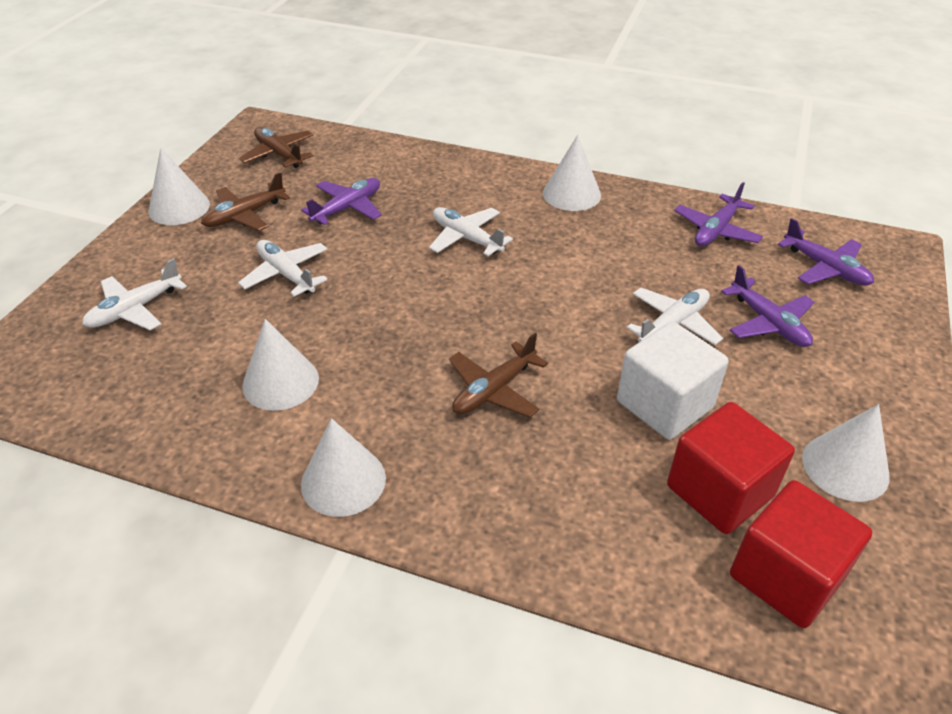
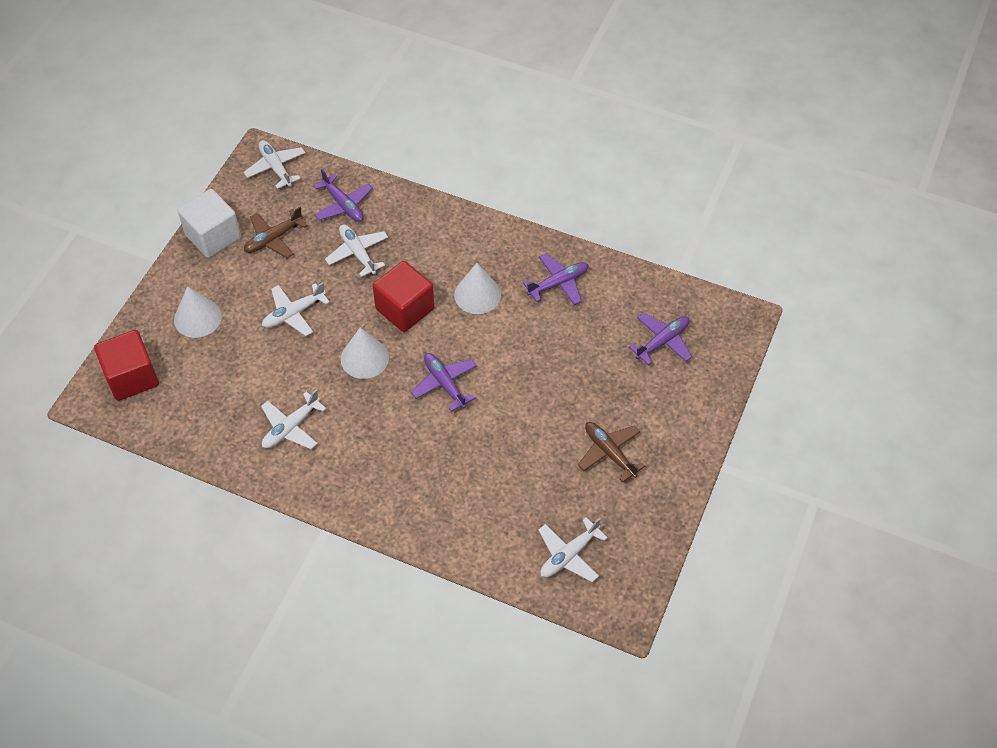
brown plane: 3 -> 2
white cone: 5 -> 3
white plane: 4 -> 5

